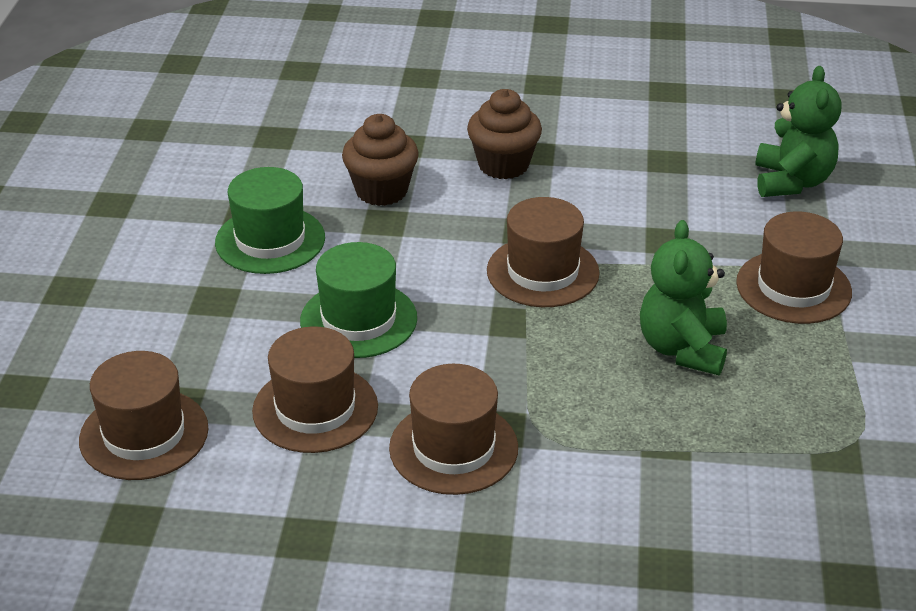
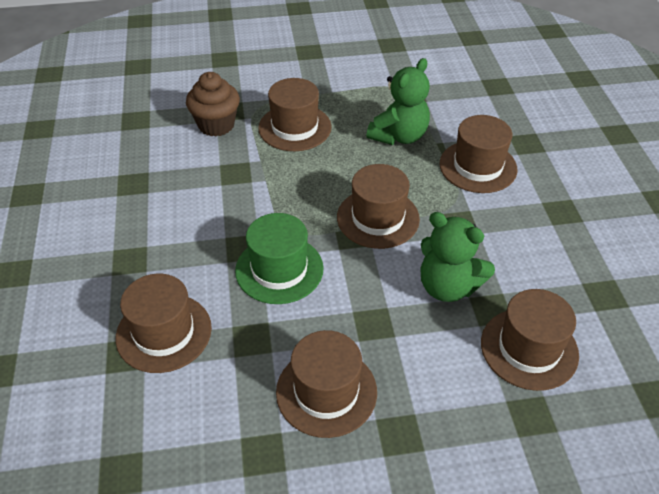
brown cupcake: 2 -> 1
brown hat: 5 -> 6
green hat: 2 -> 1

